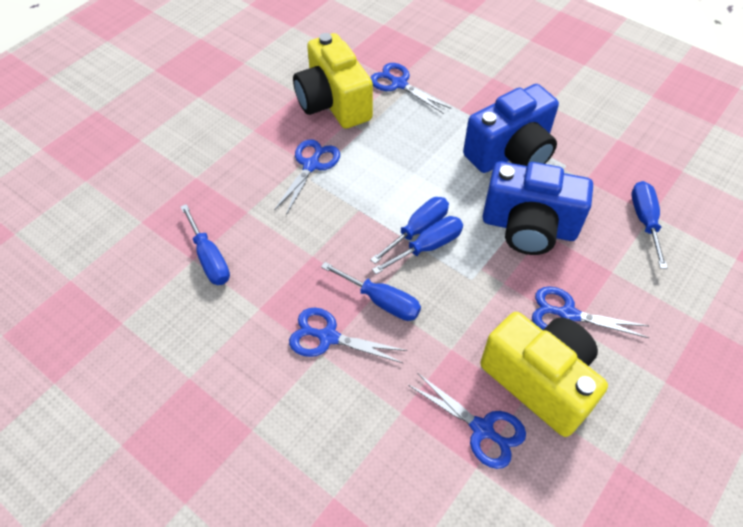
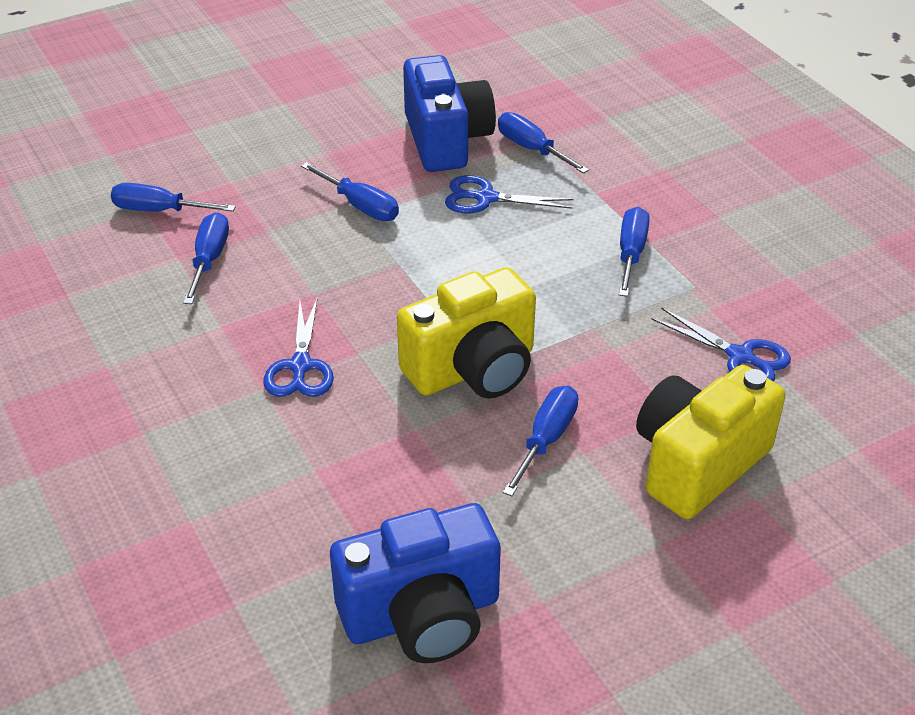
blue scissors: 5 -> 3
blue screwdriver: 5 -> 6

